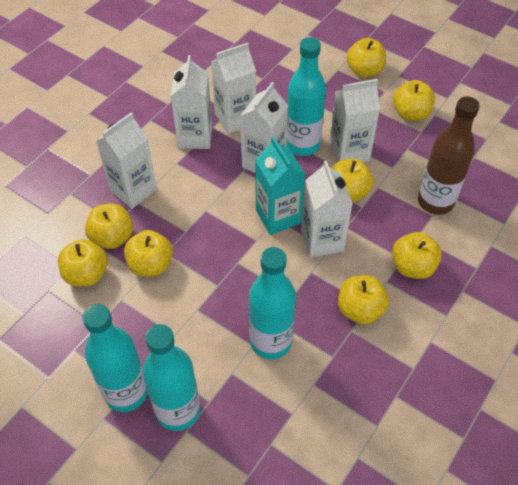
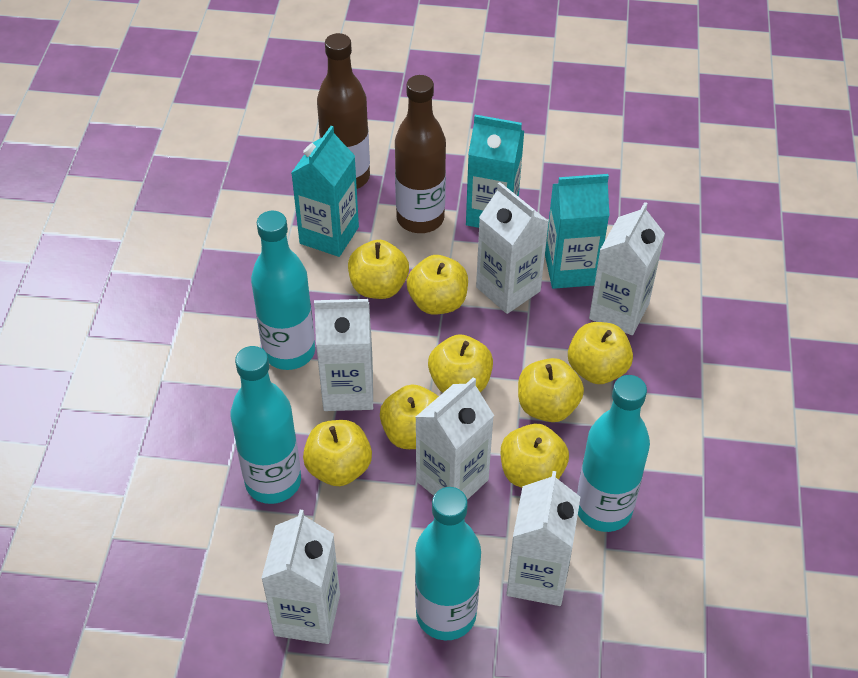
brown bottle: 1 -> 2
turquoise carton: 1 -> 3

